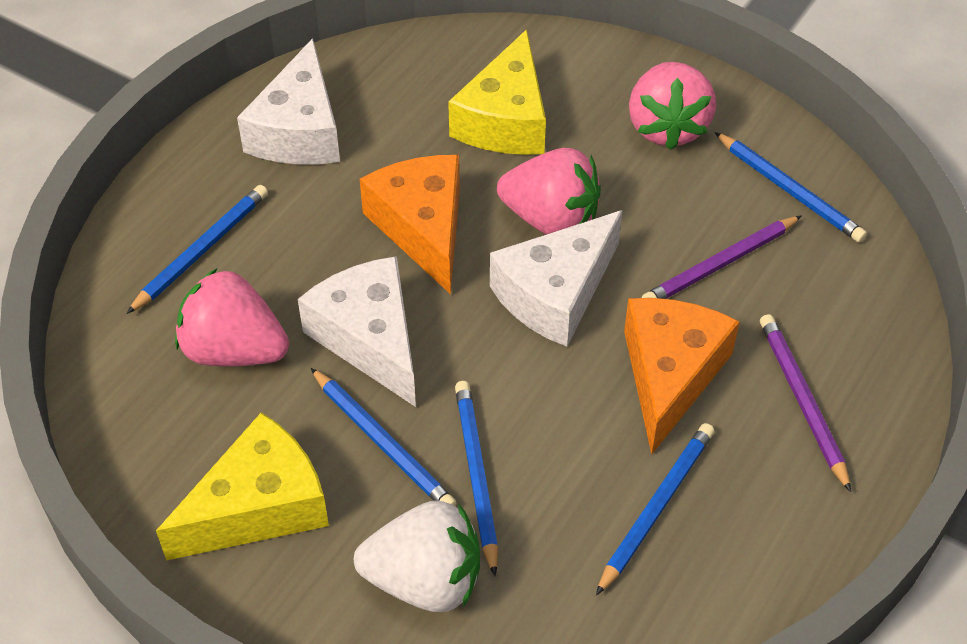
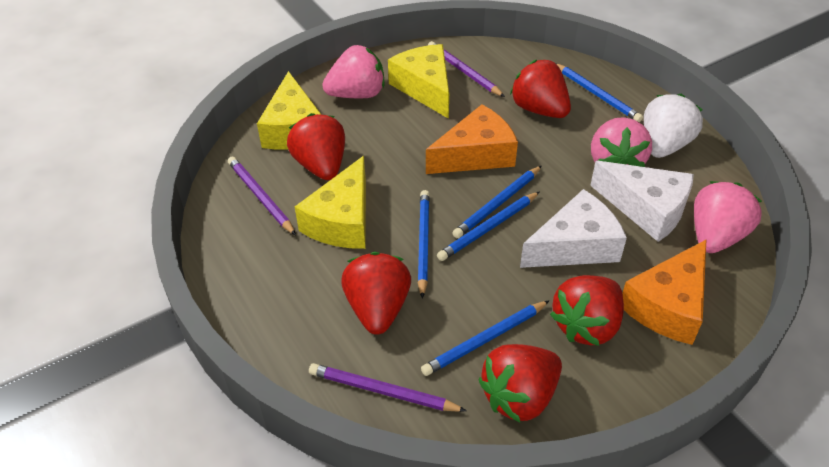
purple pencil: 2 -> 3
red strawberry: 0 -> 5
white cheese: 3 -> 2
yellow cheese: 2 -> 3

